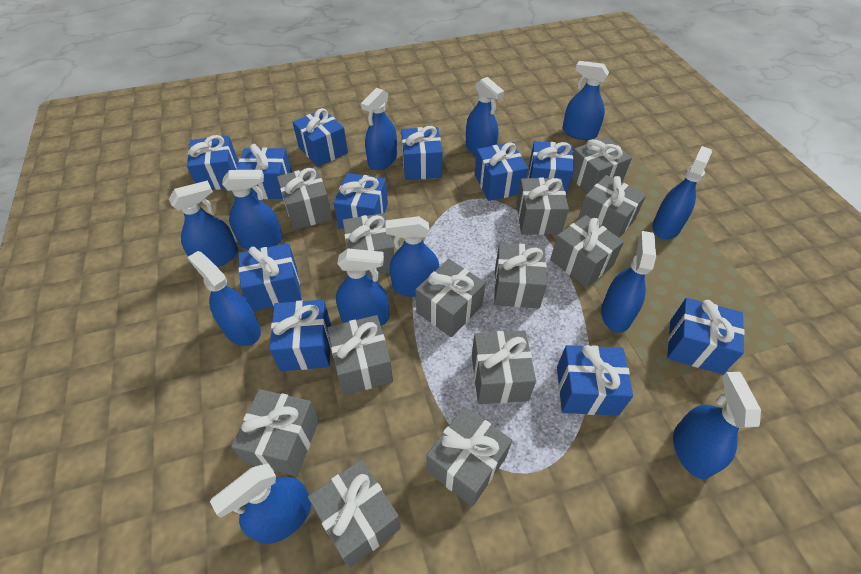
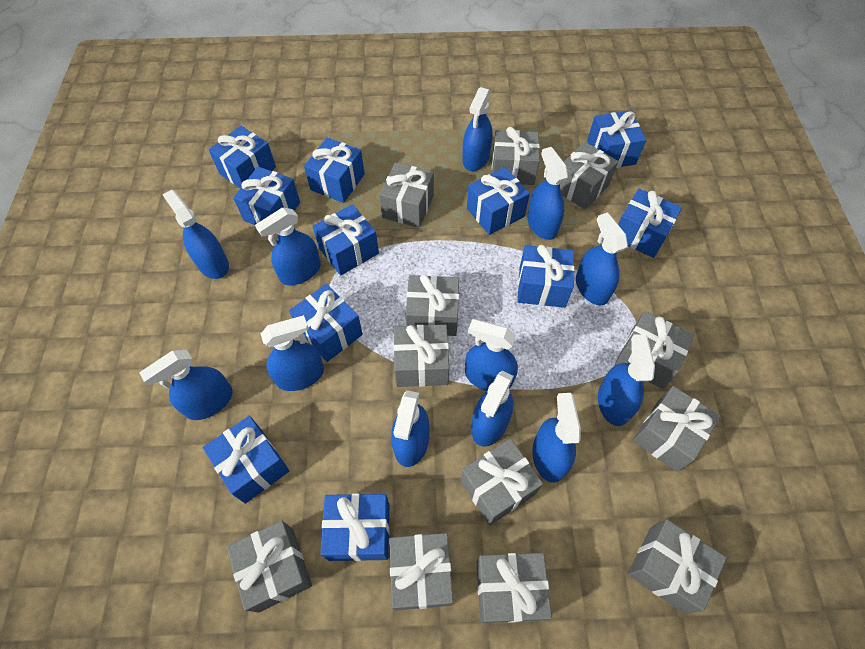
grey gift: 13 -> 12

